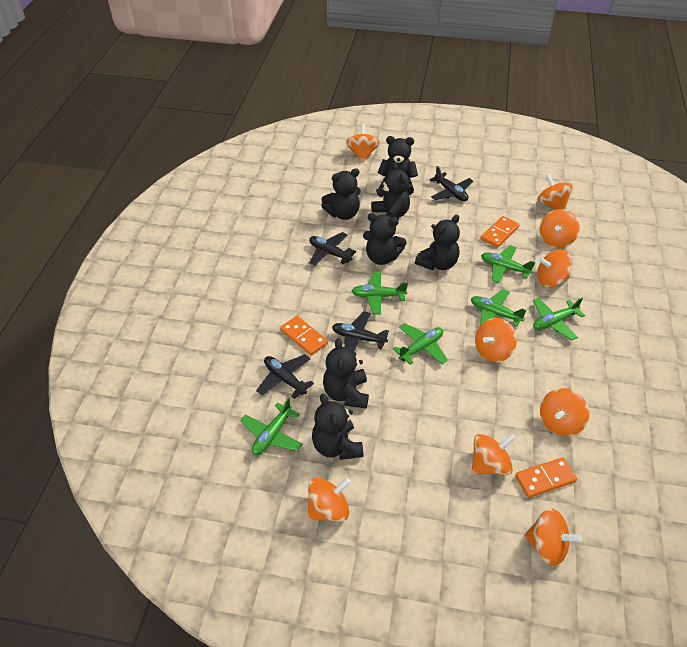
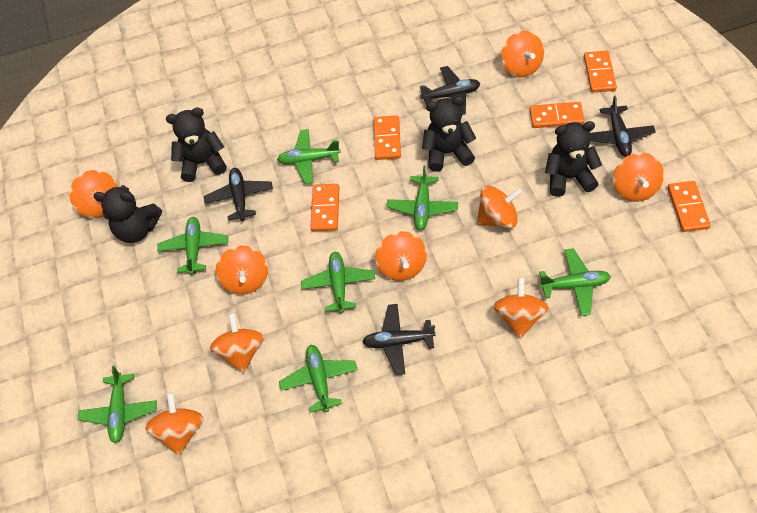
black teddy bear: 7 -> 4
green plane: 6 -> 7
orange domino: 3 -> 5

